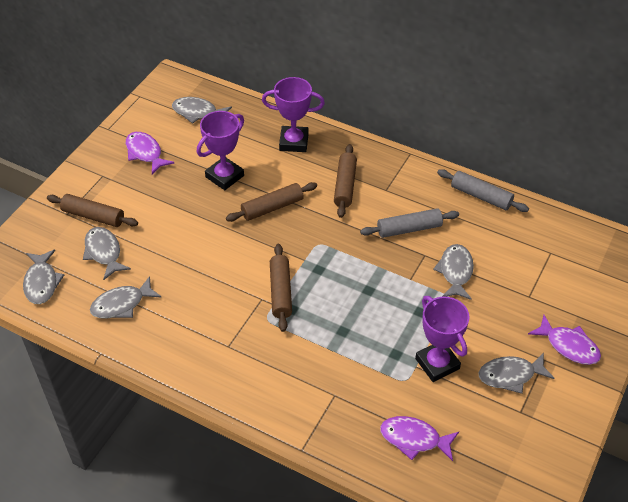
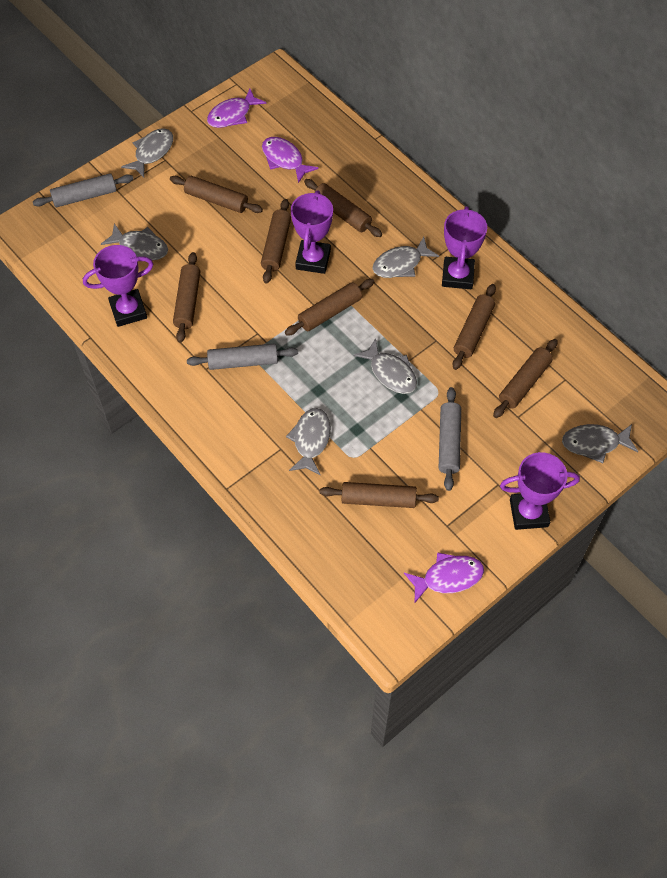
brown rolling pin: 4 -> 8
grey rolling pin: 2 -> 3
purple trophy: 3 -> 4

